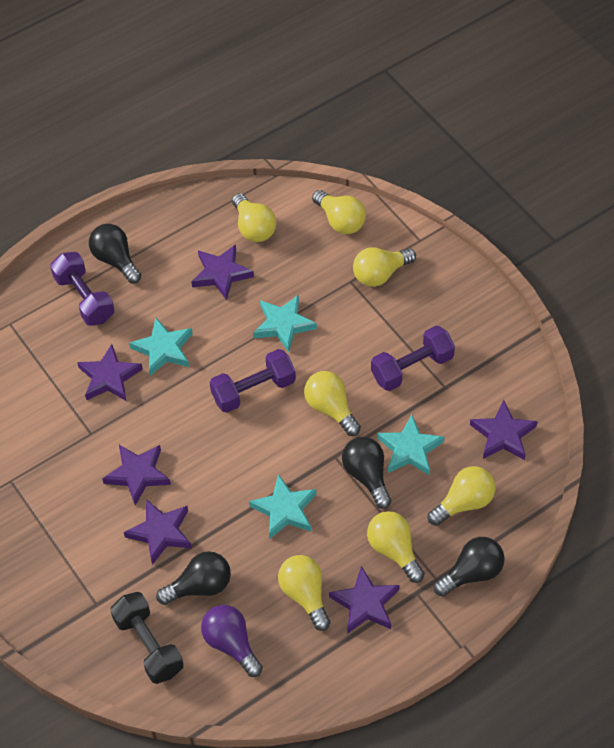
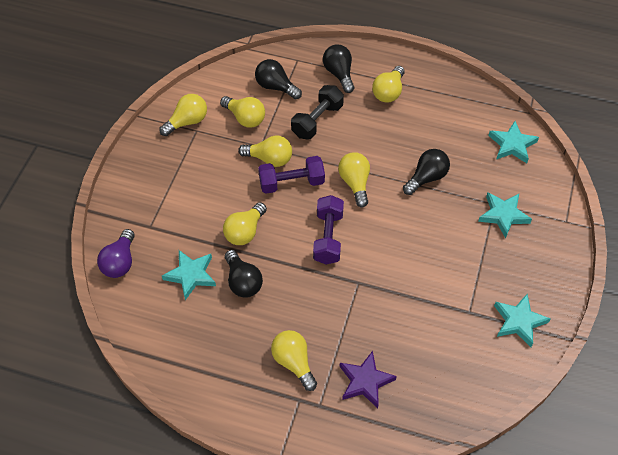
purple dumbbell: 3 -> 2
purple star: 6 -> 1

